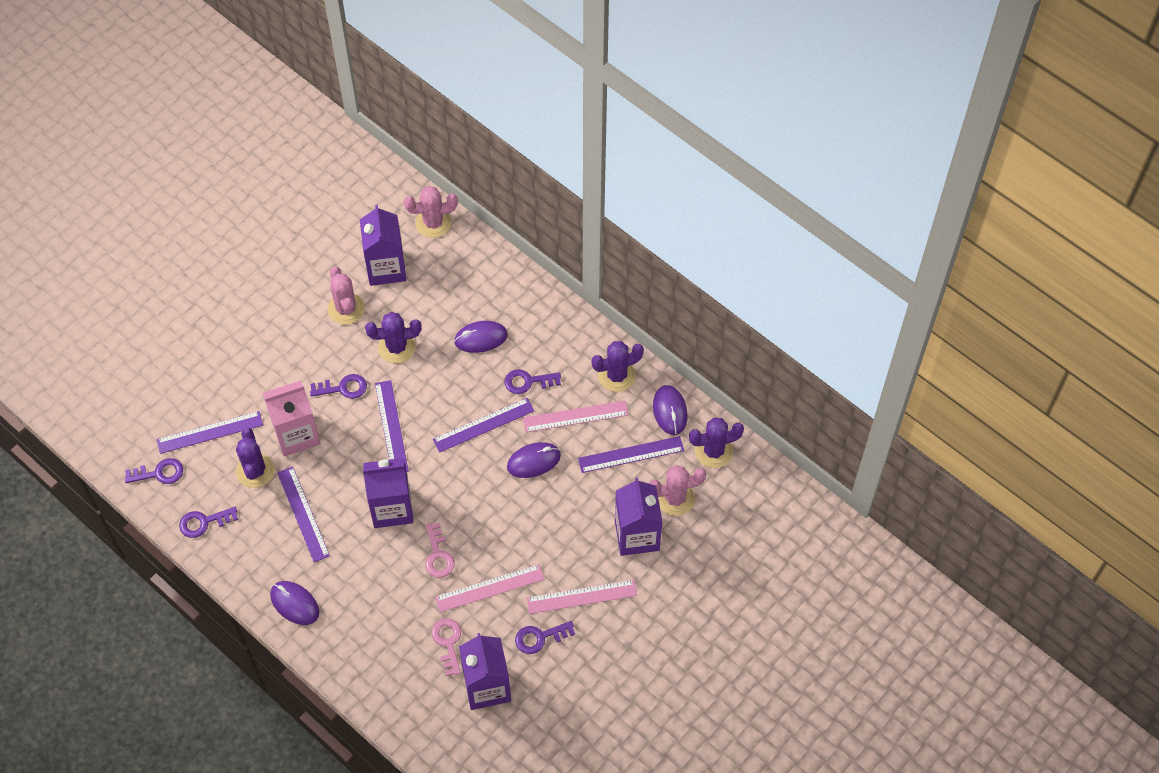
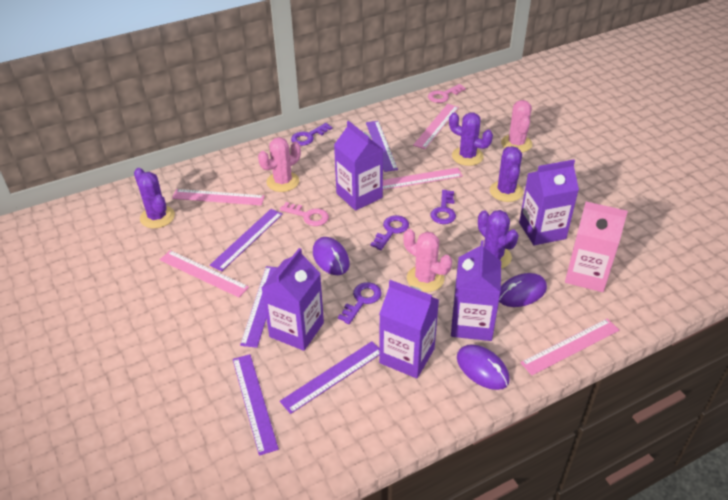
pink ruler: 3 -> 5
purple carton: 4 -> 5
purple key: 5 -> 4
purple mouse: 4 -> 3

